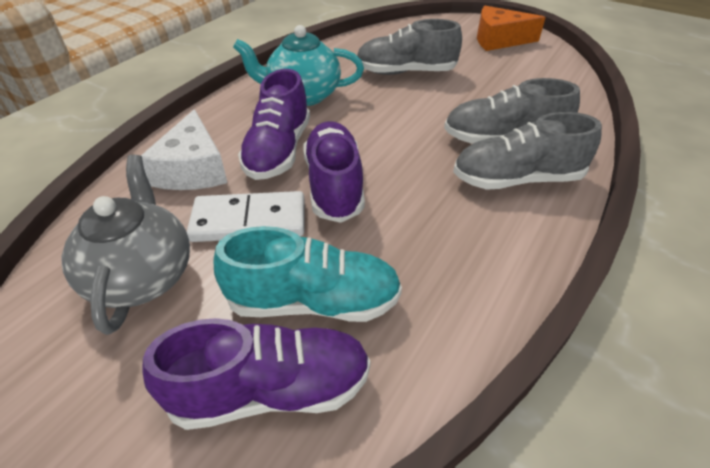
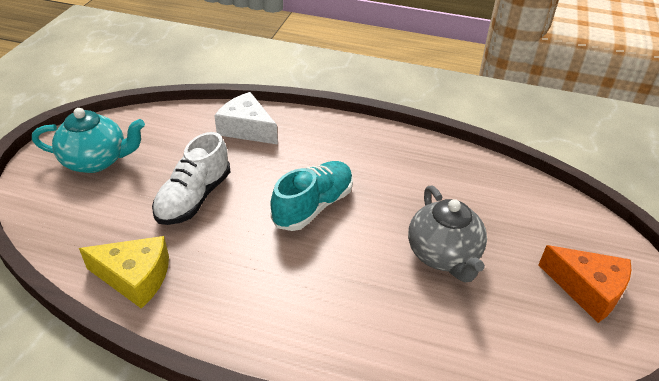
grey shoe: 3 -> 0
purple shoe: 3 -> 0
white domino: 1 -> 0
white shoe: 0 -> 1
yellow cheese: 0 -> 1

